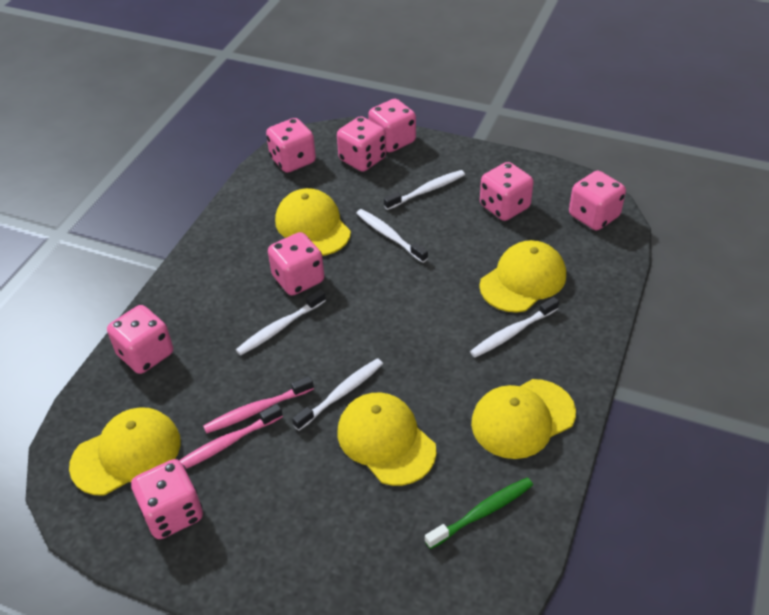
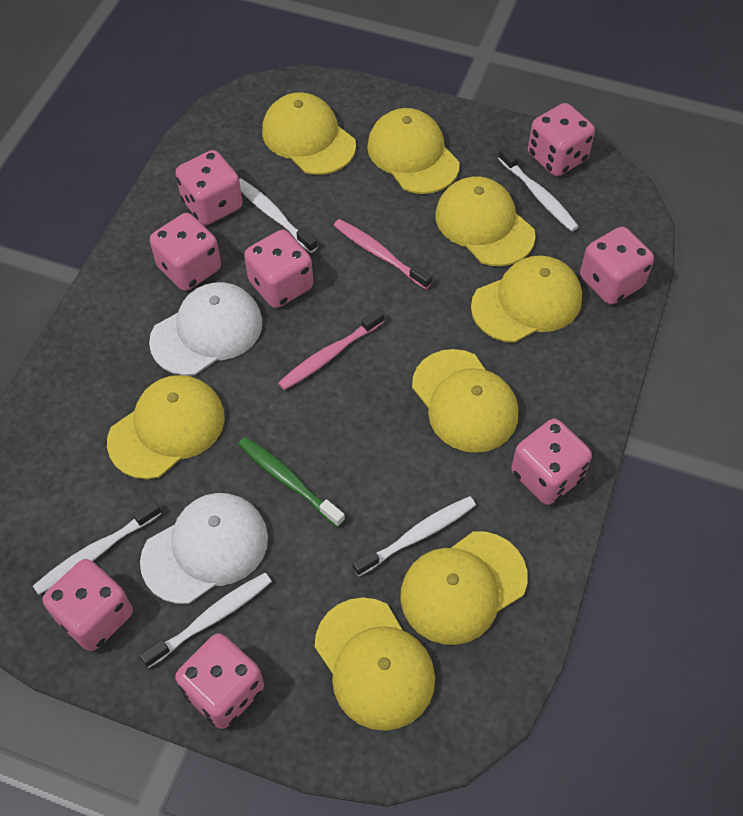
white cap: 0 -> 2
yellow cap: 5 -> 8

